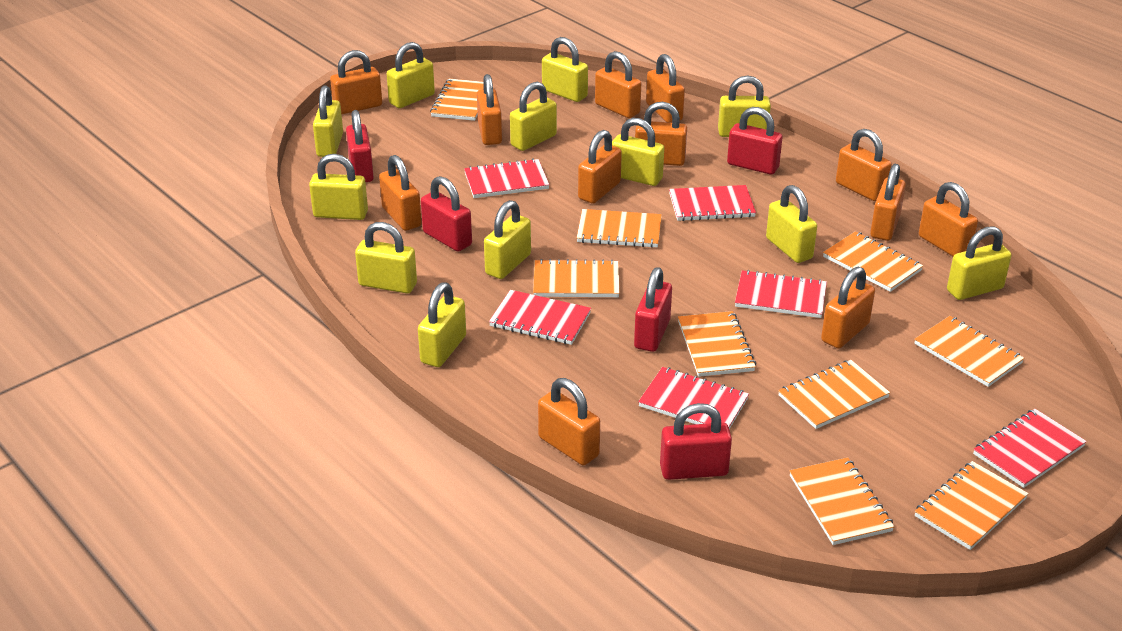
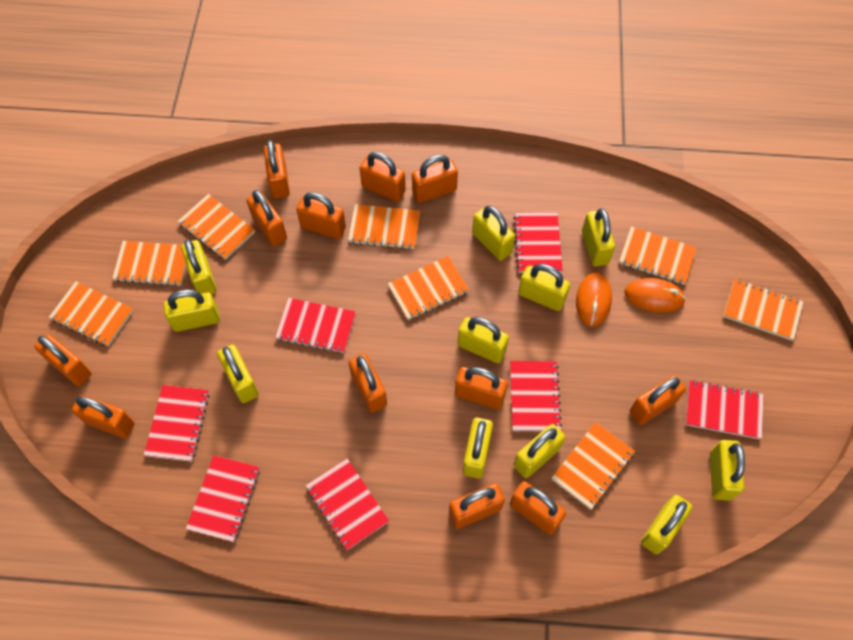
orange mouse: 0 -> 2
orange notebook: 9 -> 8
red notebook: 6 -> 7
red padlock: 5 -> 0
yellow padlock: 12 -> 11

